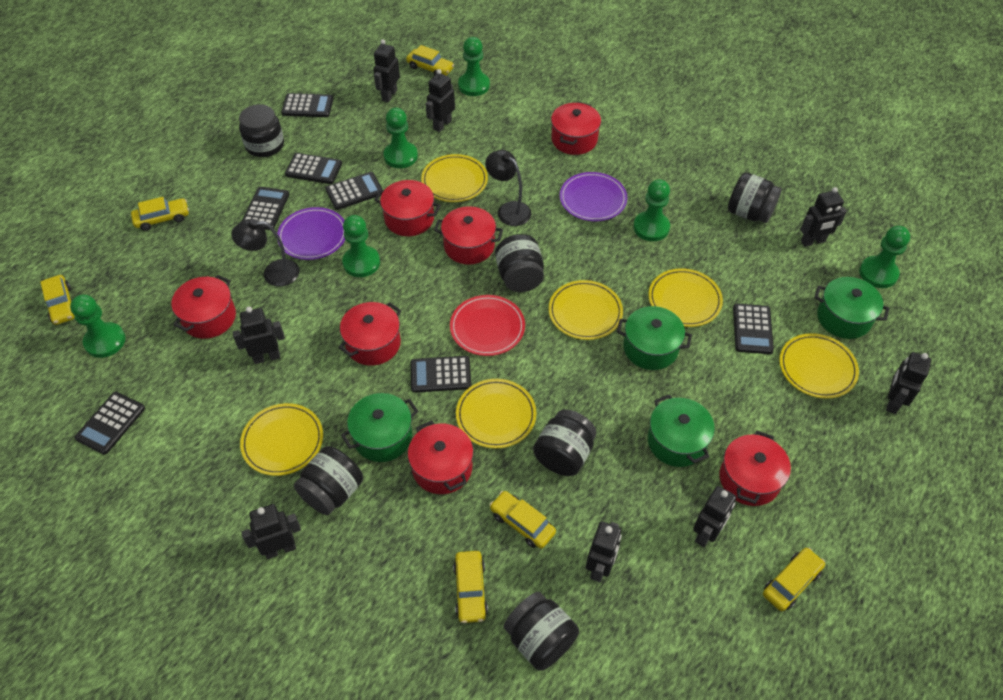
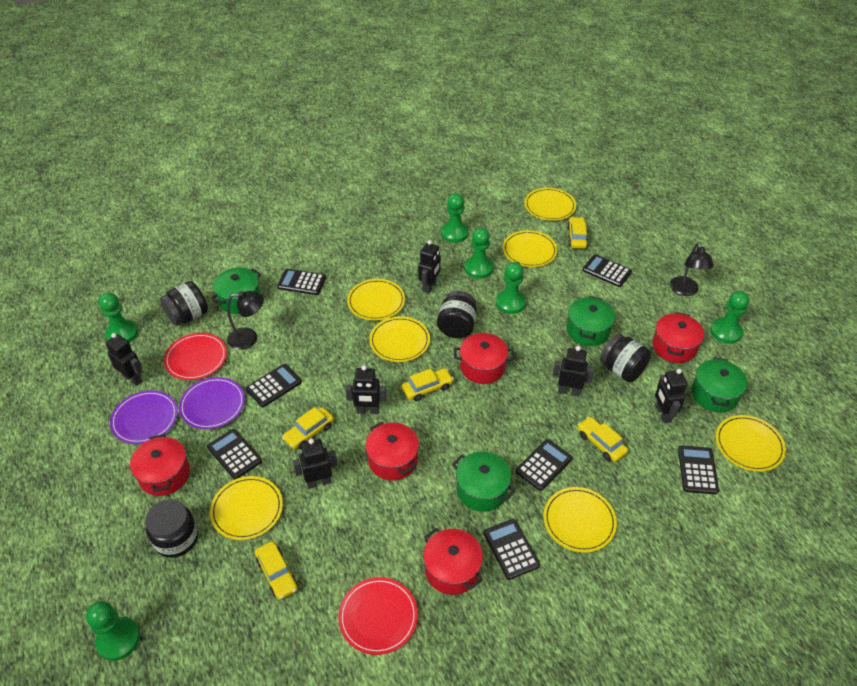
black jar: 6 -> 4
black robot: 8 -> 6
red plate: 1 -> 2
red pot: 7 -> 5
yellow car: 6 -> 5
yellow plate: 6 -> 7

